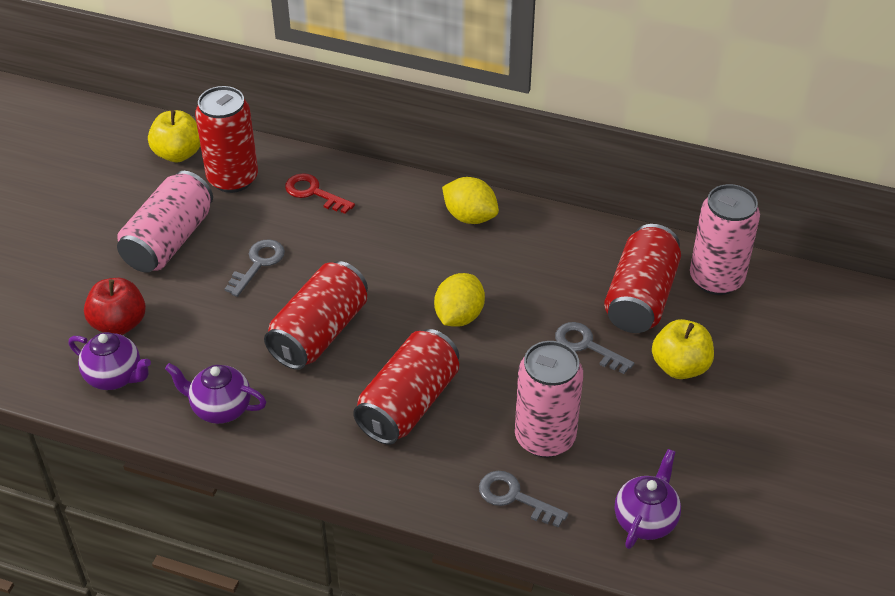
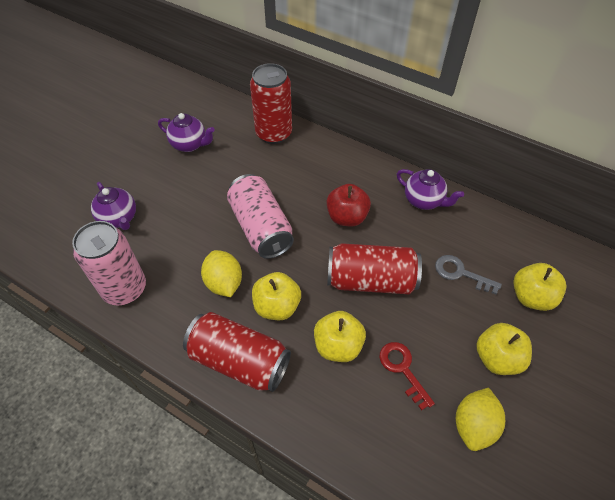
grey key: 3 -> 1
pink can: 3 -> 2
red can: 4 -> 3
yellow apple: 2 -> 4

